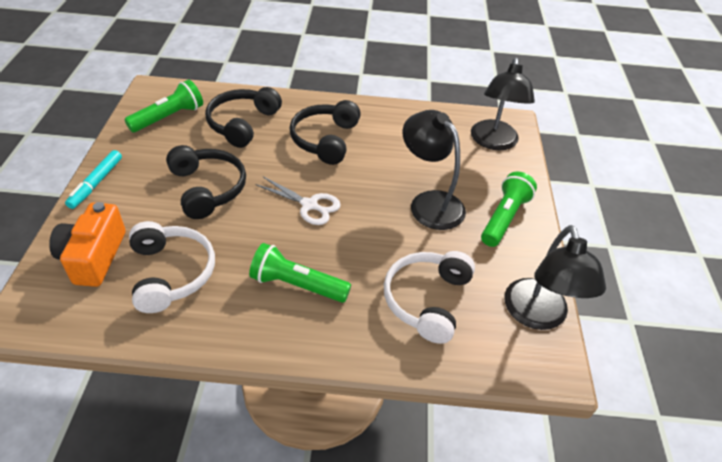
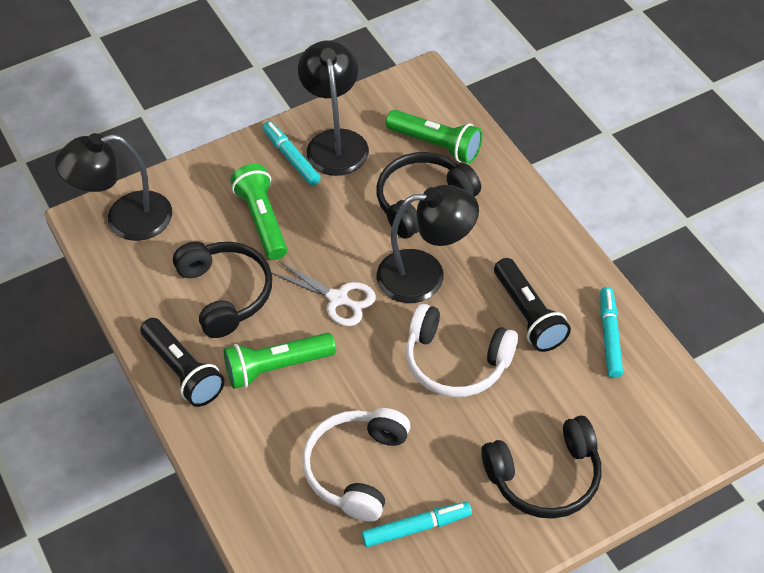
black flashlight: 0 -> 2
orange camera: 1 -> 0
turquoise marker: 1 -> 3

